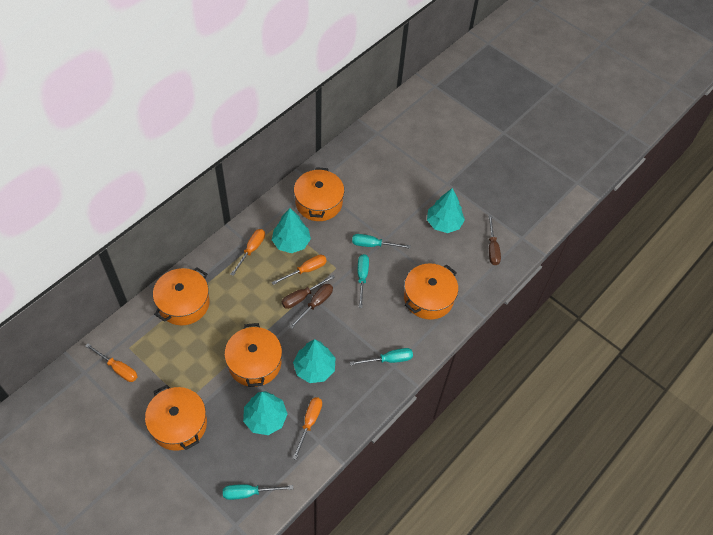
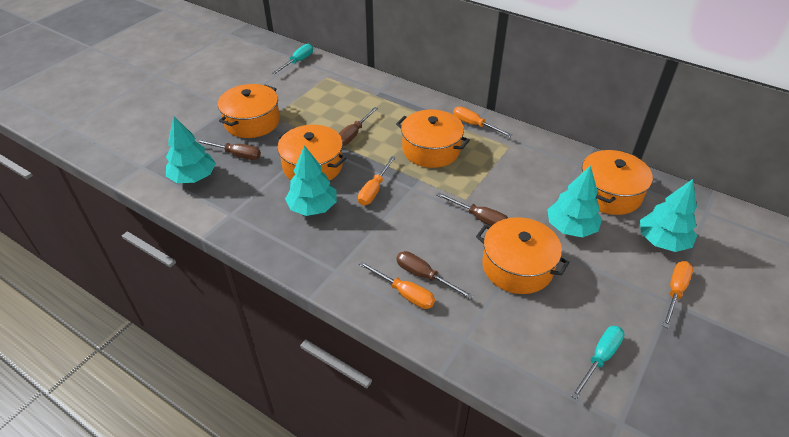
brown screwdriver: 3 -> 4
turquoise screwdriver: 4 -> 2

